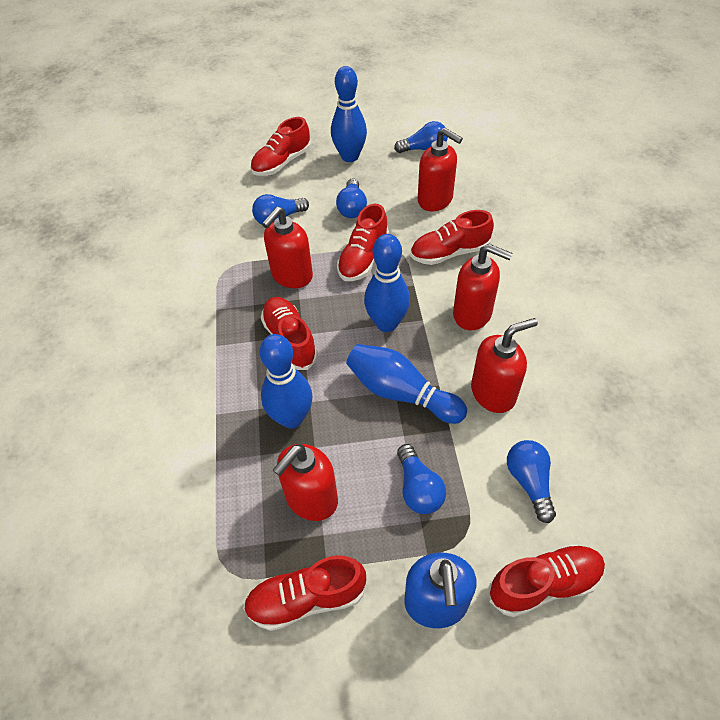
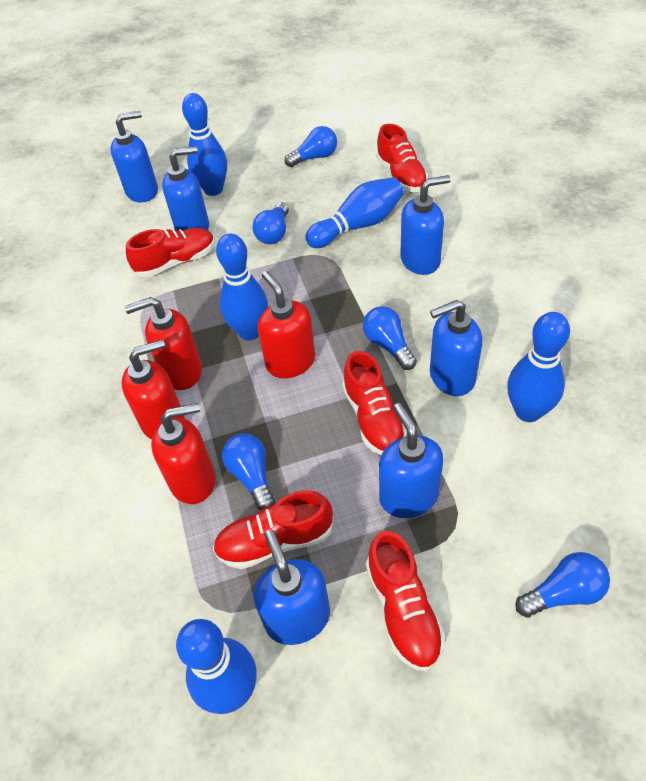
blue bowling pin: 4 -> 5
blue soap dispenser: 1 -> 6
red shoe: 6 -> 5
red soap dispenser: 5 -> 4

